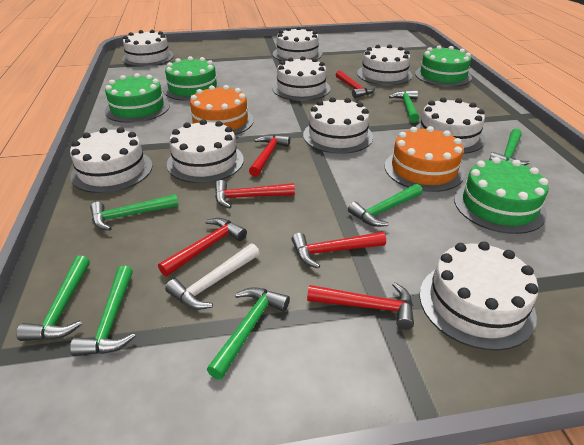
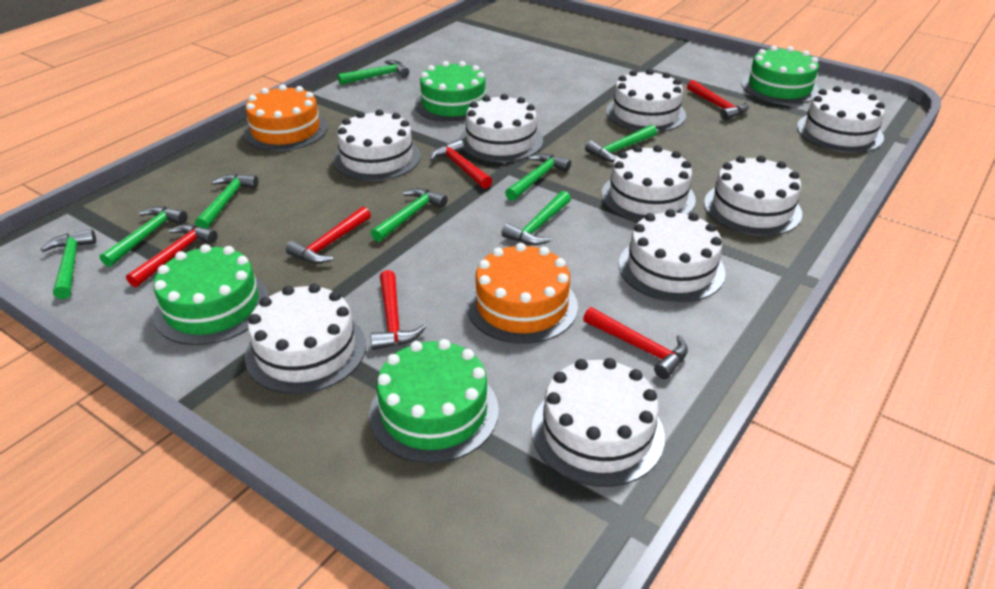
green hammer: 7 -> 8
white hammer: 1 -> 0

